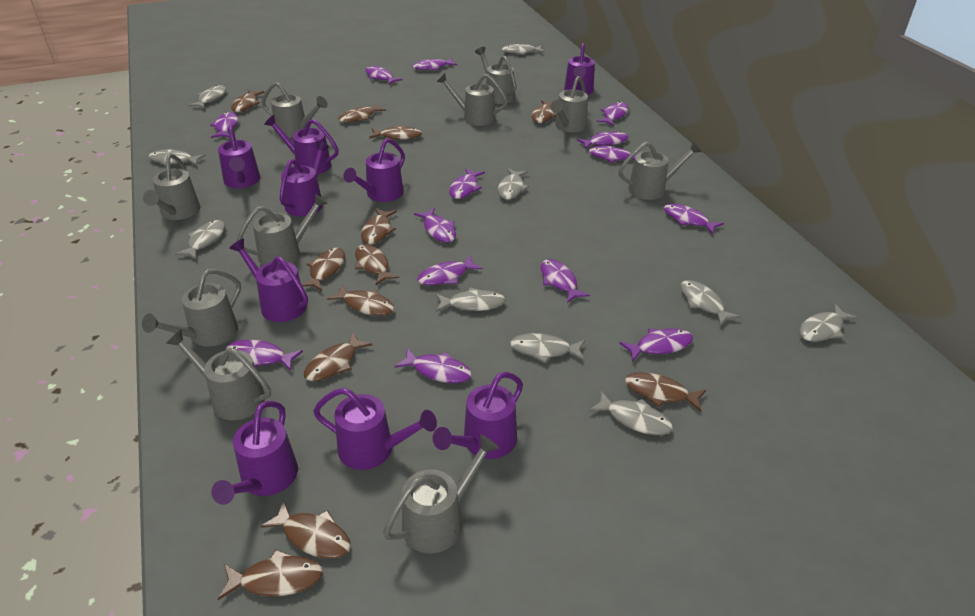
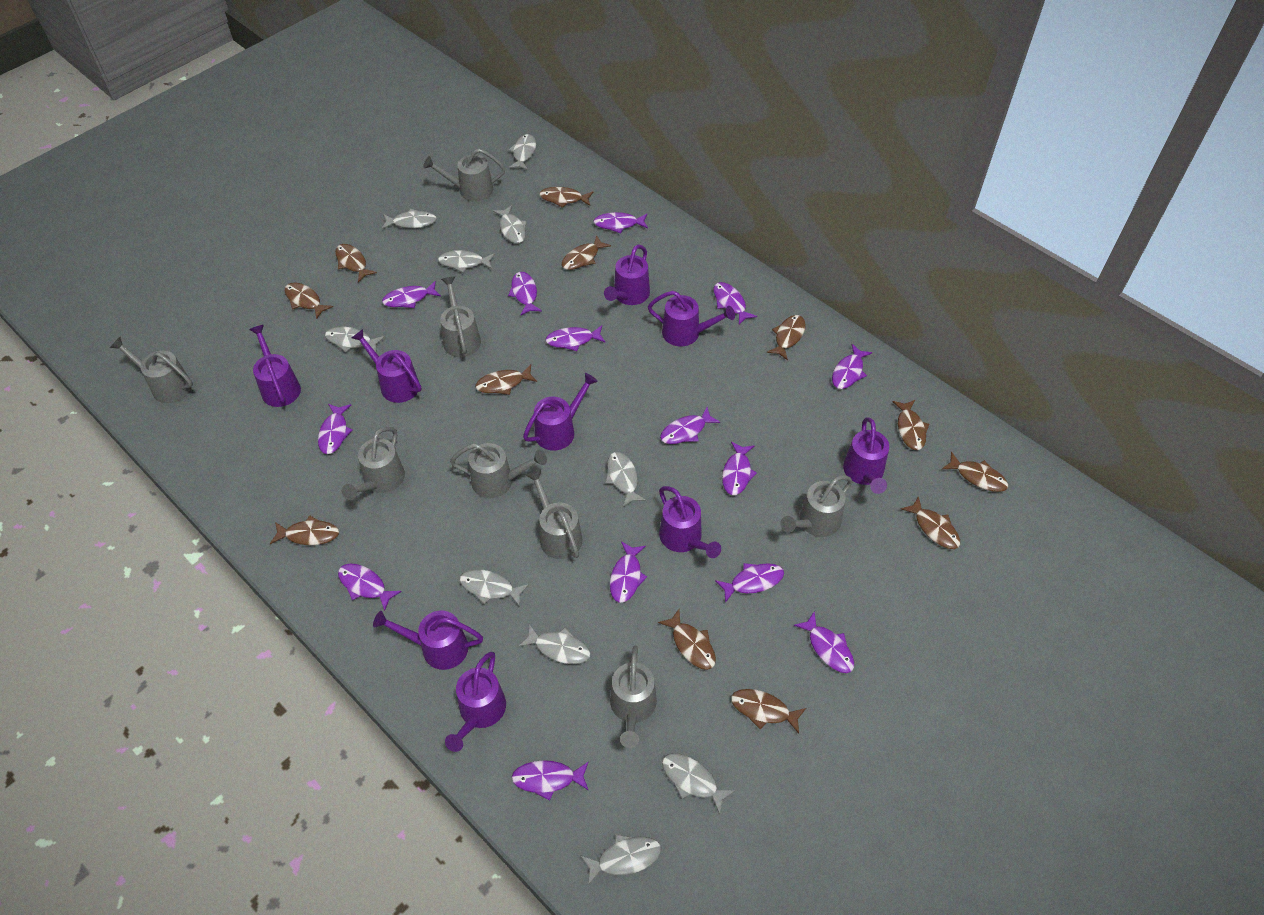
grey watering can: 10 -> 8

